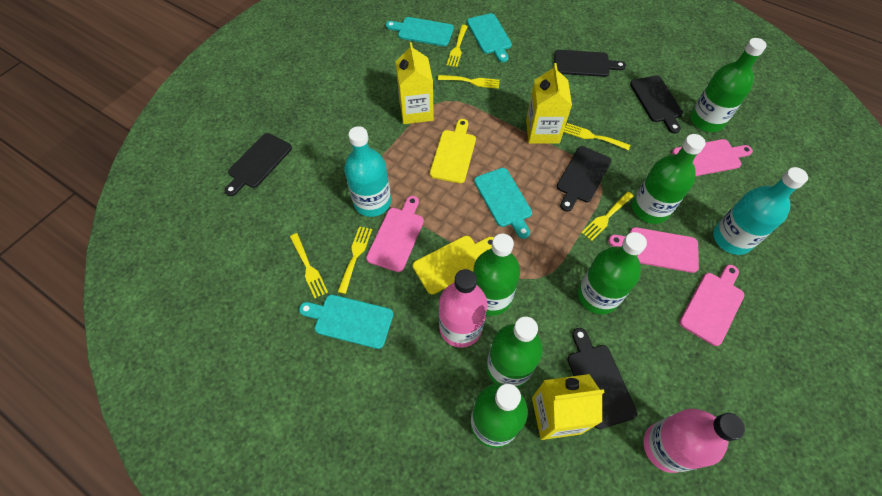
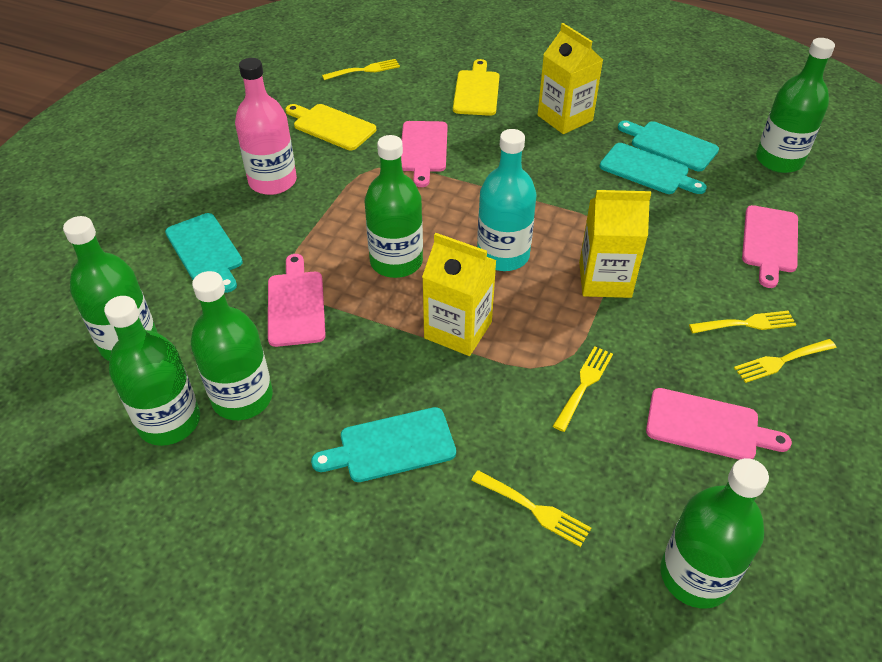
black cutting board: 5 -> 0
pink bottle: 2 -> 1
turquoise bottle: 2 -> 1
yellow fork: 6 -> 5

